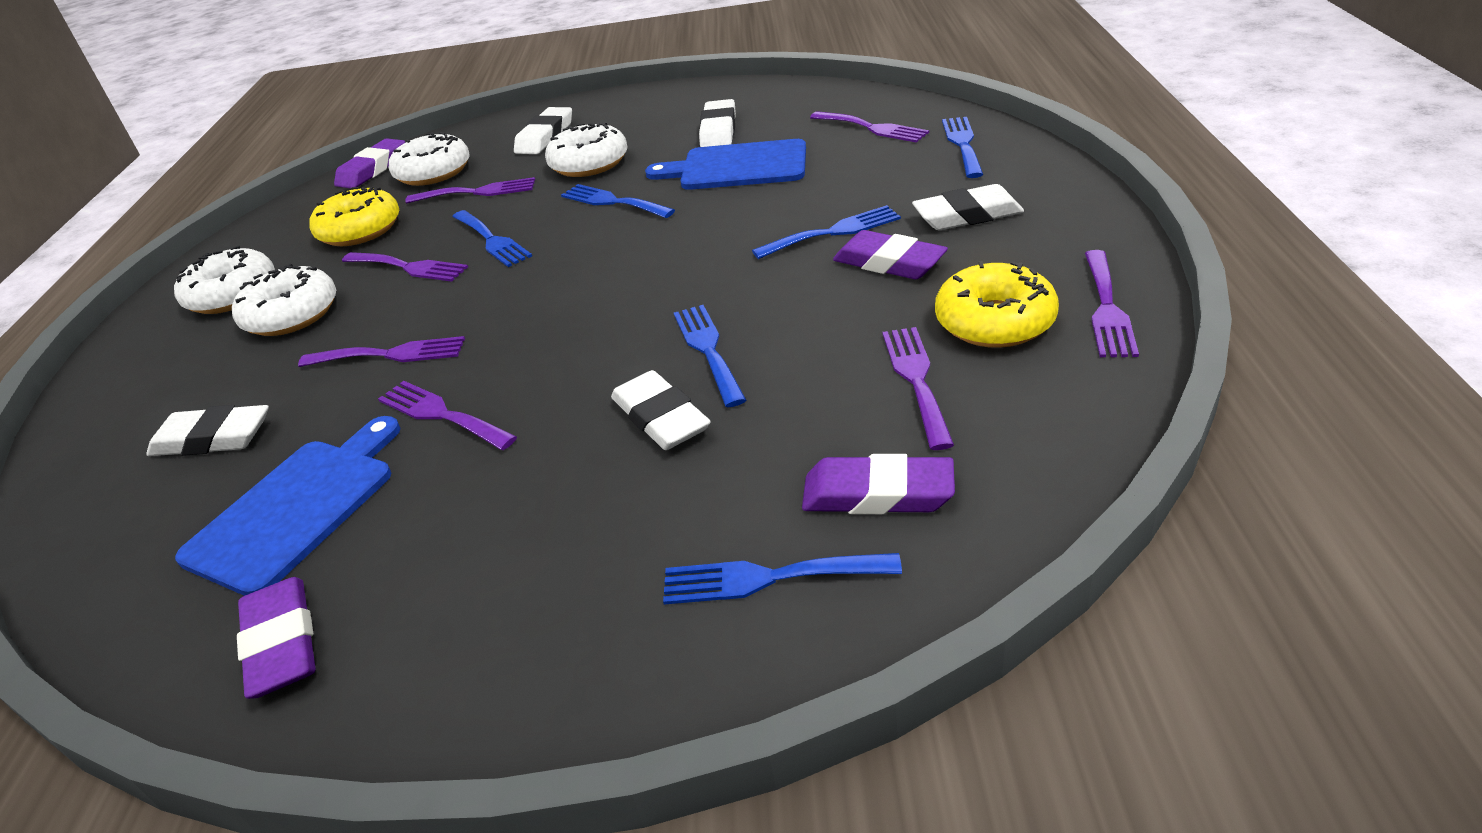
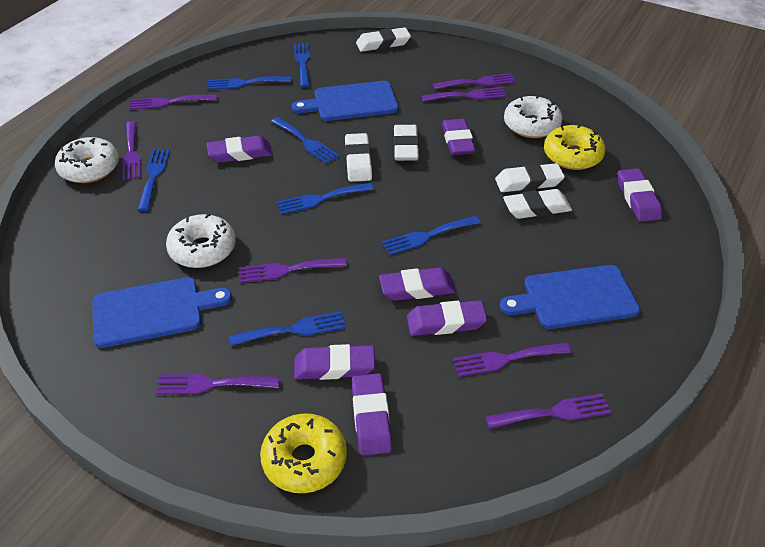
blue cutting board: 2 -> 3
blue fork: 6 -> 7
purple eraser: 4 -> 7
purple fork: 7 -> 8
white donut: 4 -> 3

